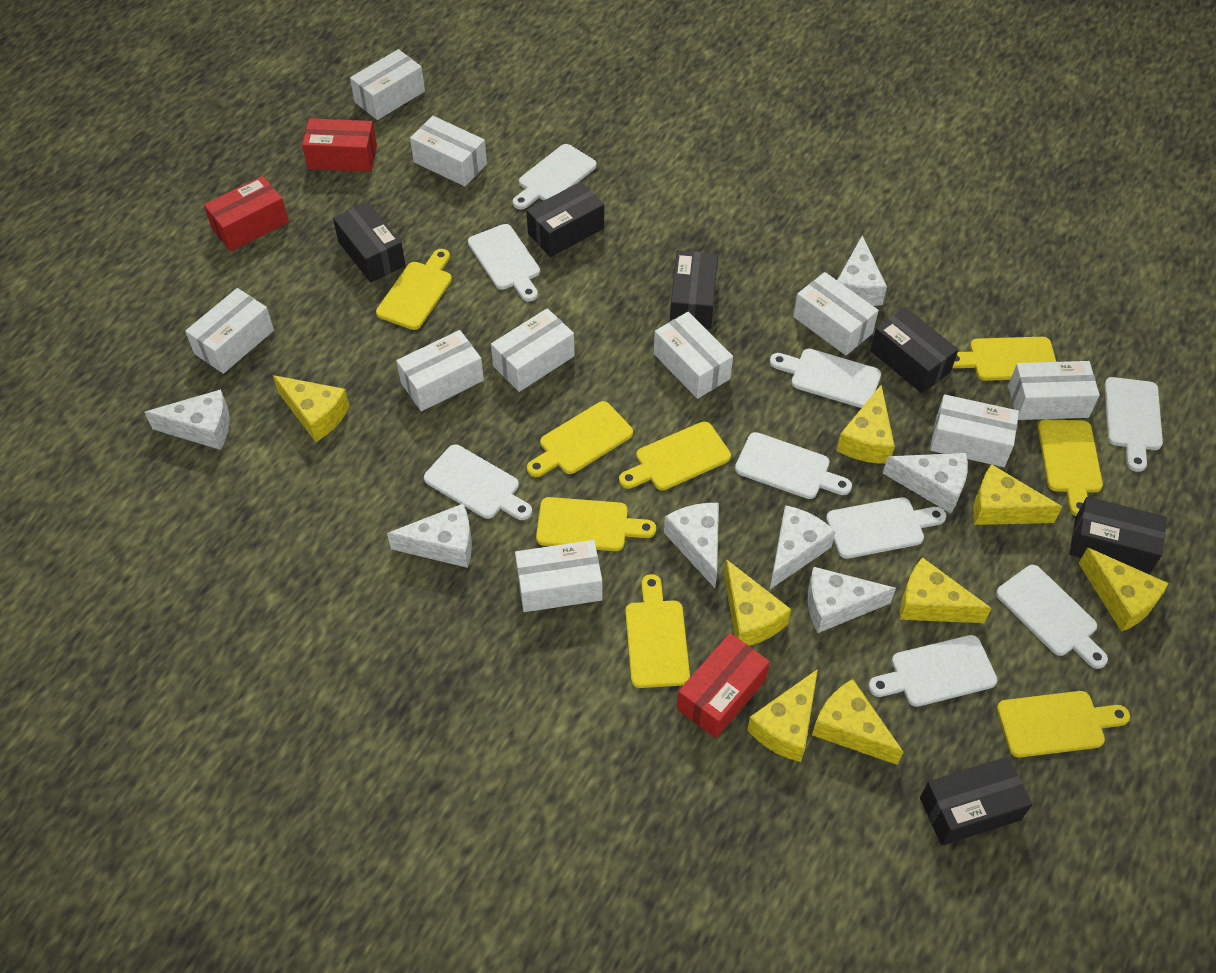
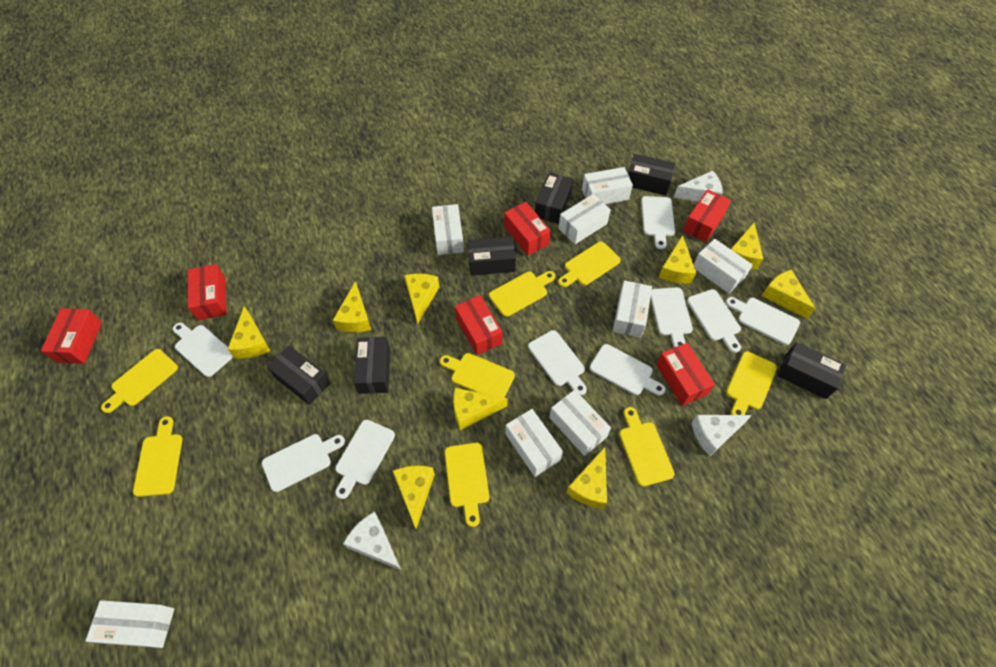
red box: 3 -> 6
white box: 10 -> 8
white cheese: 7 -> 3
yellow cheese: 8 -> 9

